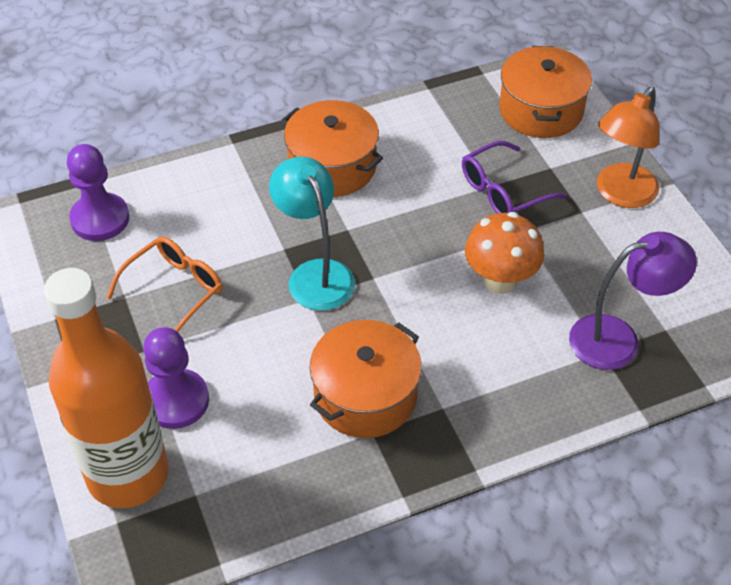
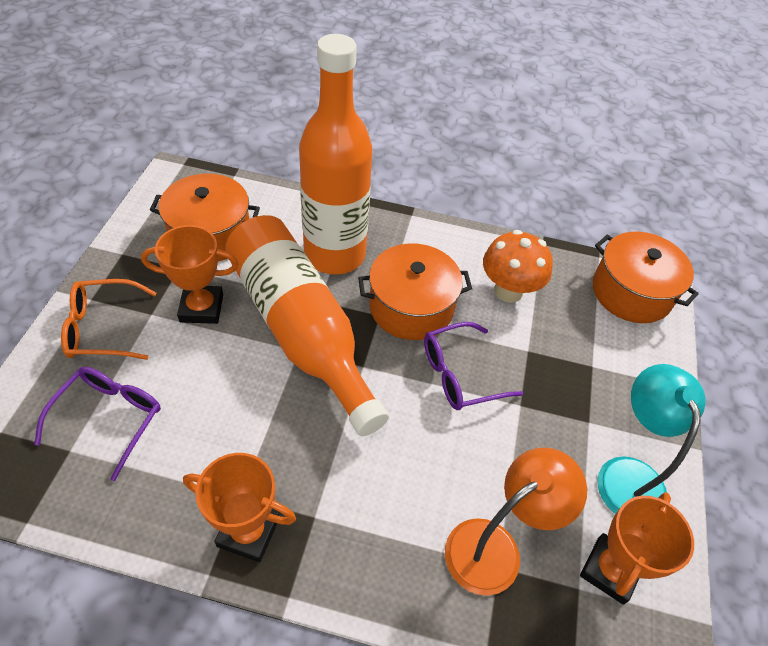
orange bottle: 1 -> 2
orange trophy: 0 -> 3
purple glasses: 1 -> 2
purple lamp: 1 -> 0
purple pawn: 2 -> 0

